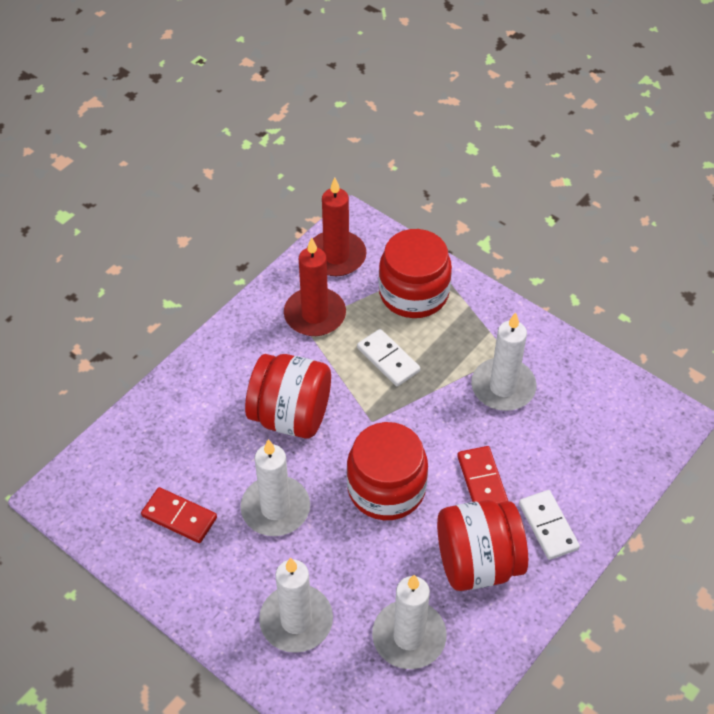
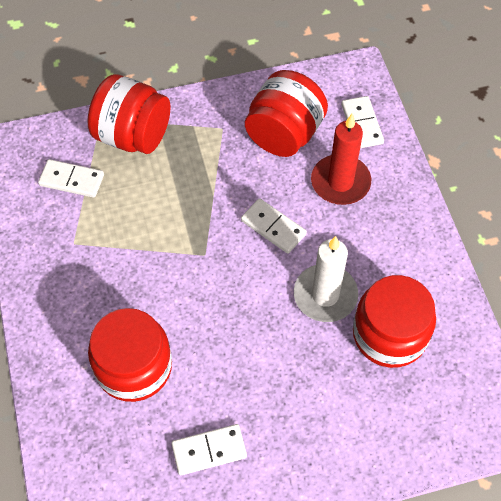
red candle: 2 -> 1
red domino: 2 -> 0
white candle: 4 -> 1
white domino: 2 -> 4

